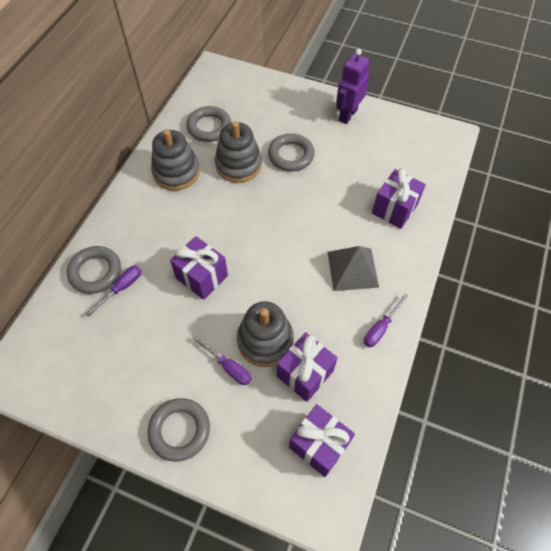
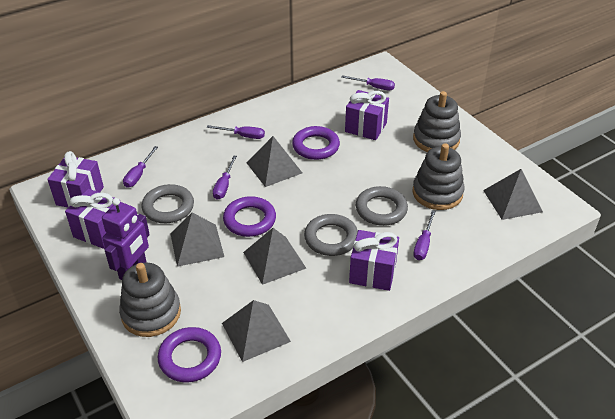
grey pyramid: 1 -> 5
grey ring: 4 -> 3
purple ring: 0 -> 3
purple screwdriver: 3 -> 5

